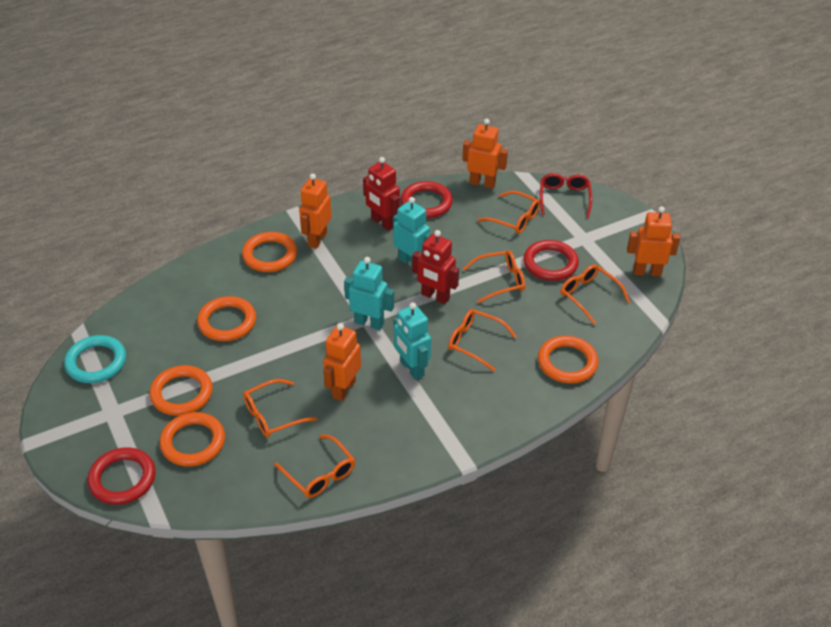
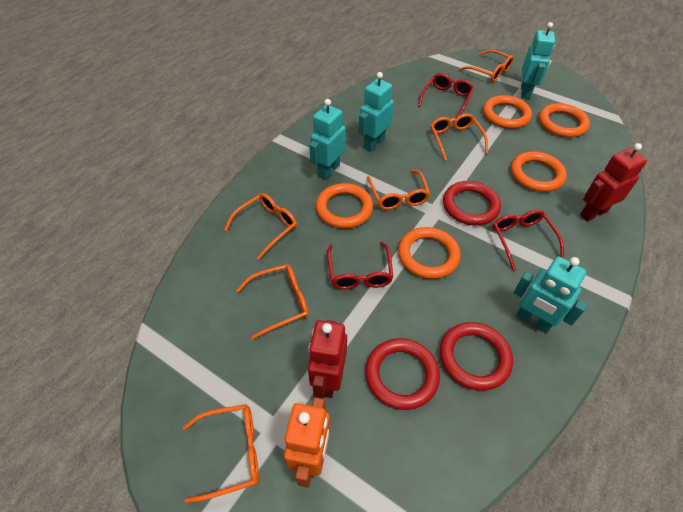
orange robot: 4 -> 1
red glasses: 1 -> 3
turquoise ring: 1 -> 0
turquoise robot: 3 -> 4

